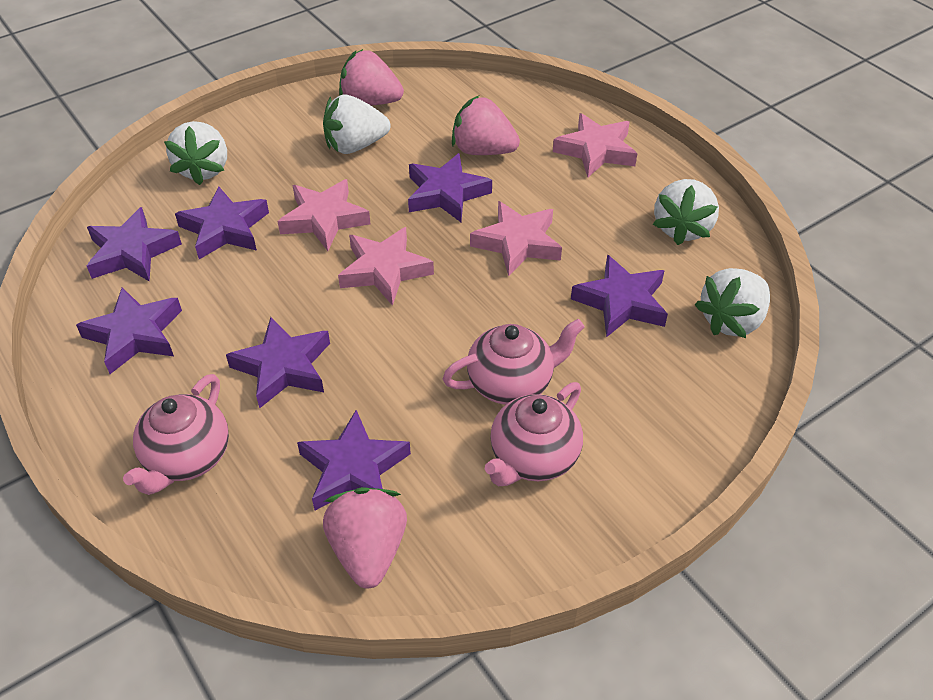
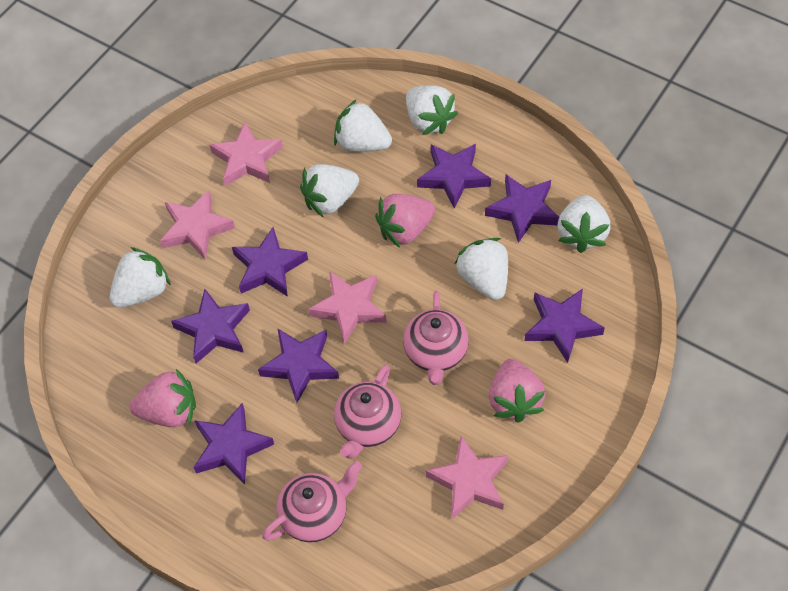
white strawberry: 4 -> 6

